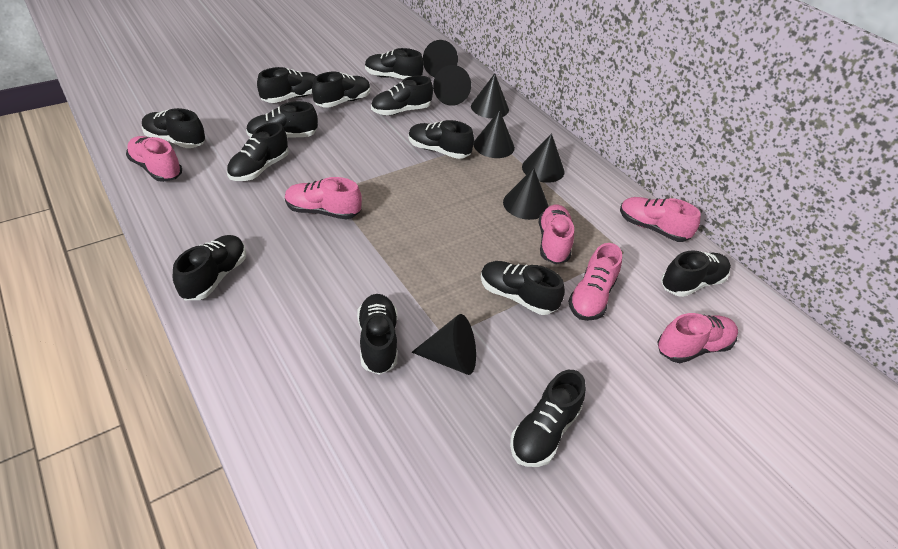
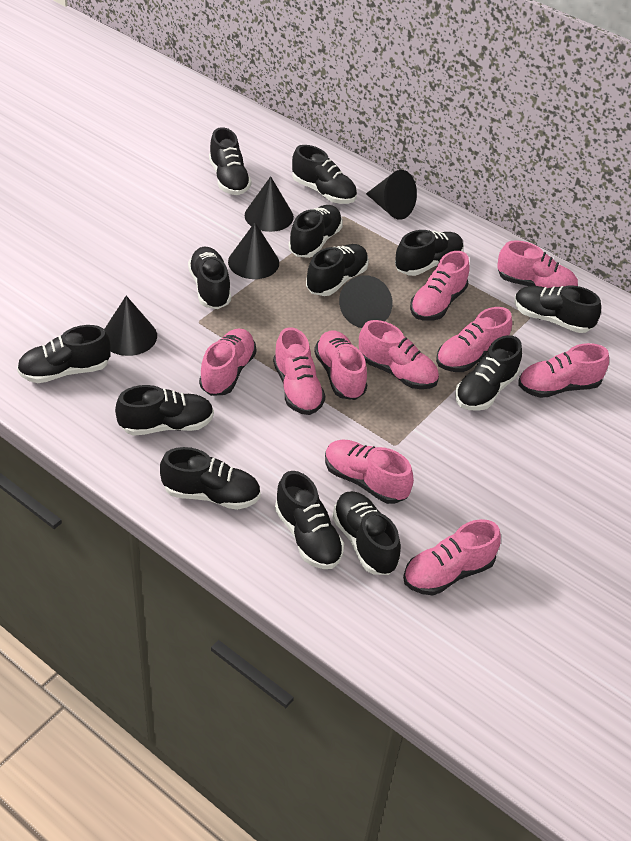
black cone: 7 -> 5
pink shoe: 6 -> 10

